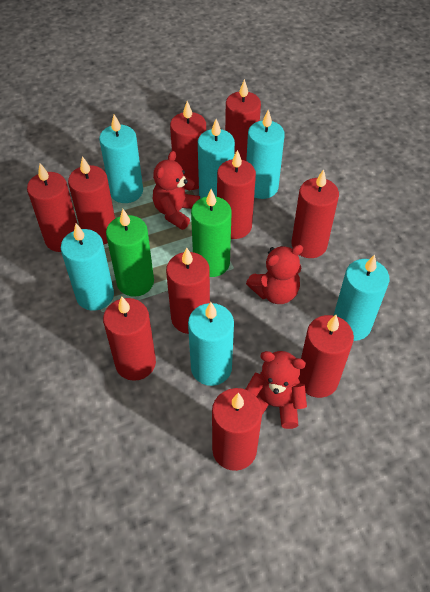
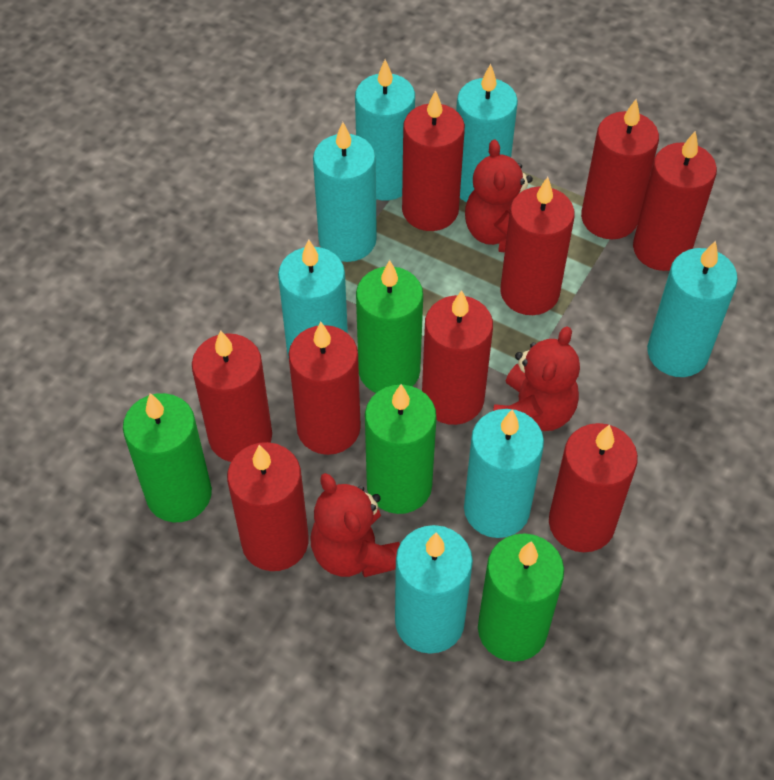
green candle: 2 -> 4
red candle: 10 -> 9
turquoise candle: 6 -> 7

